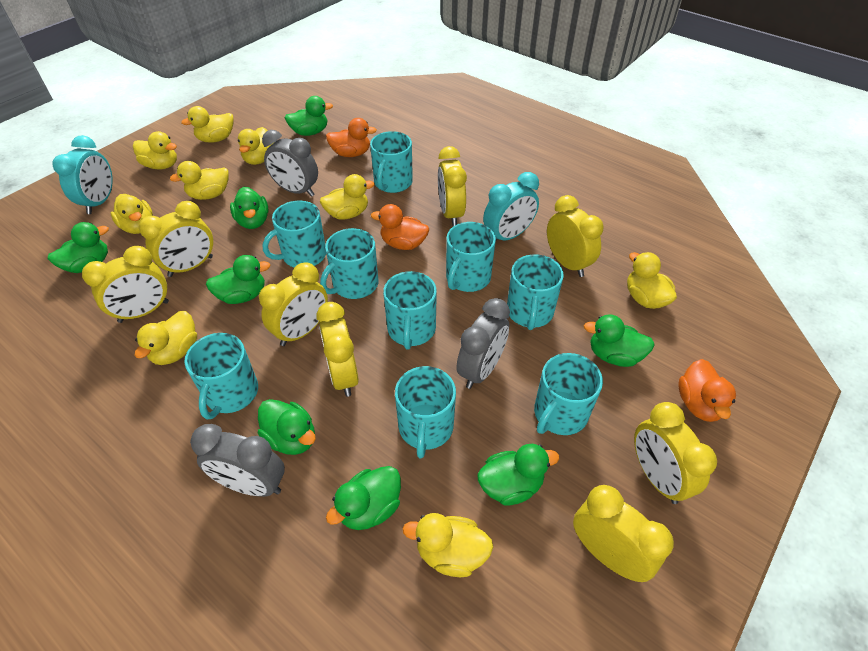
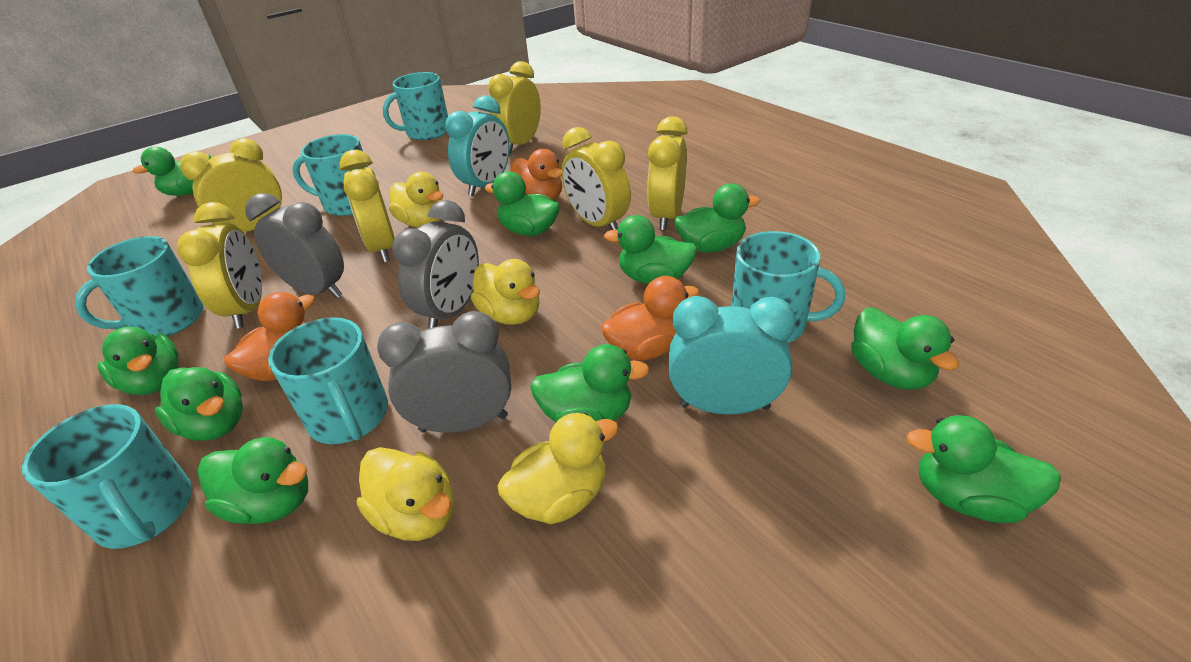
green duck: 8 -> 10
turquoise mug: 9 -> 6
yellow clock: 8 -> 6
yellow duck: 9 -> 4

